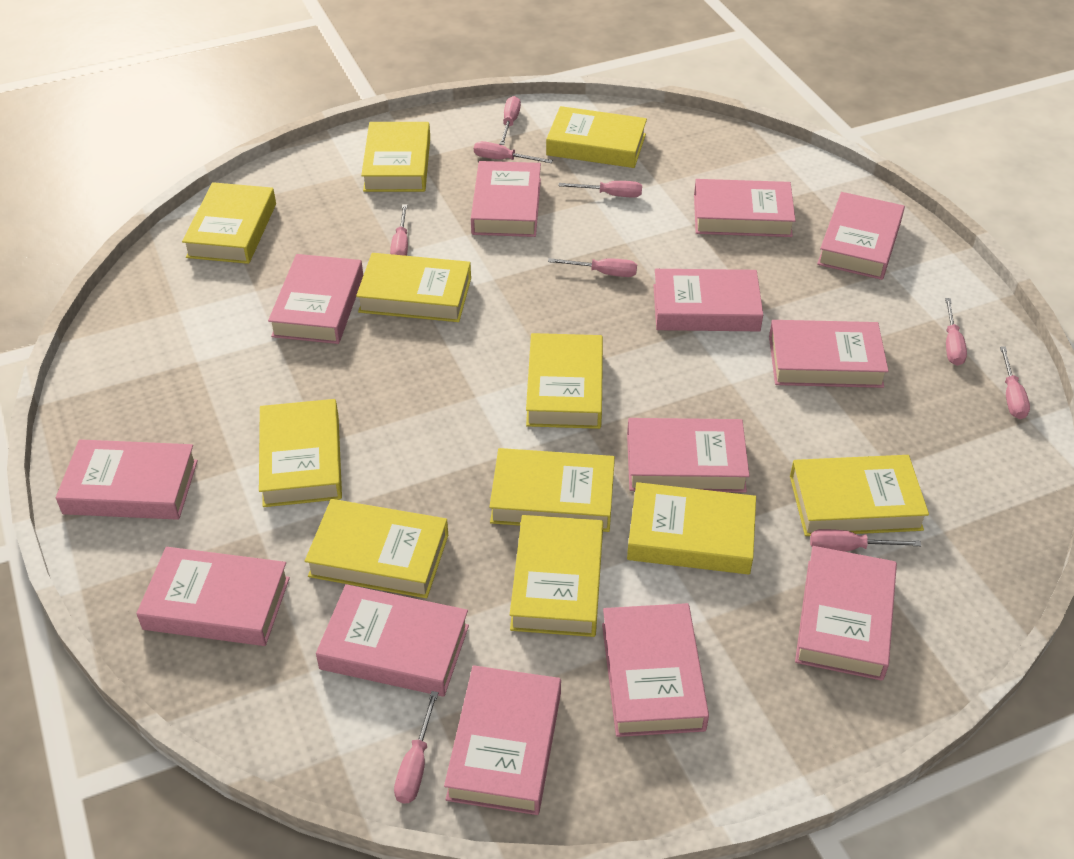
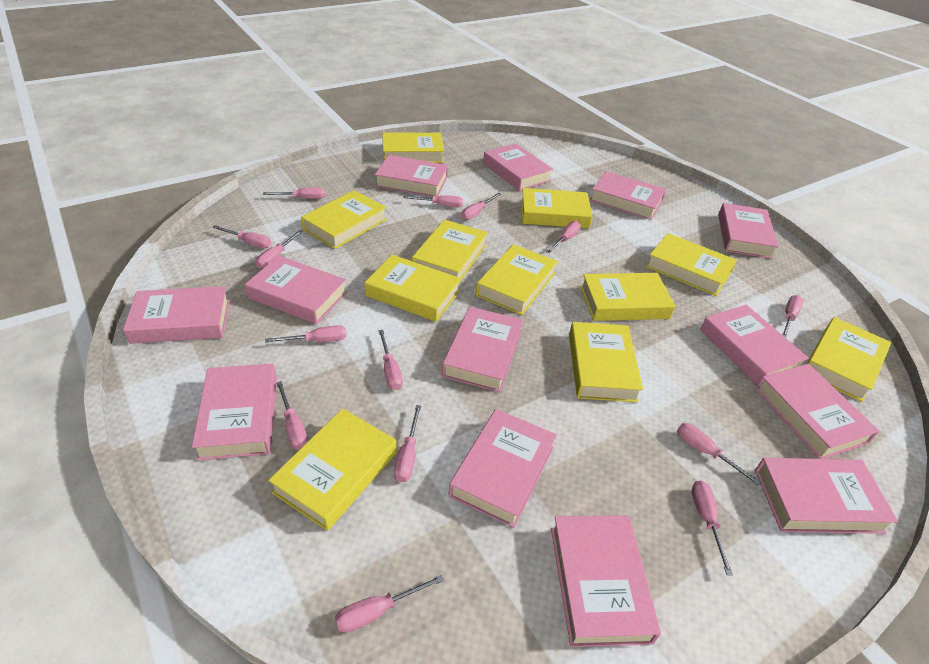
pink screwdriver: 9 -> 14

